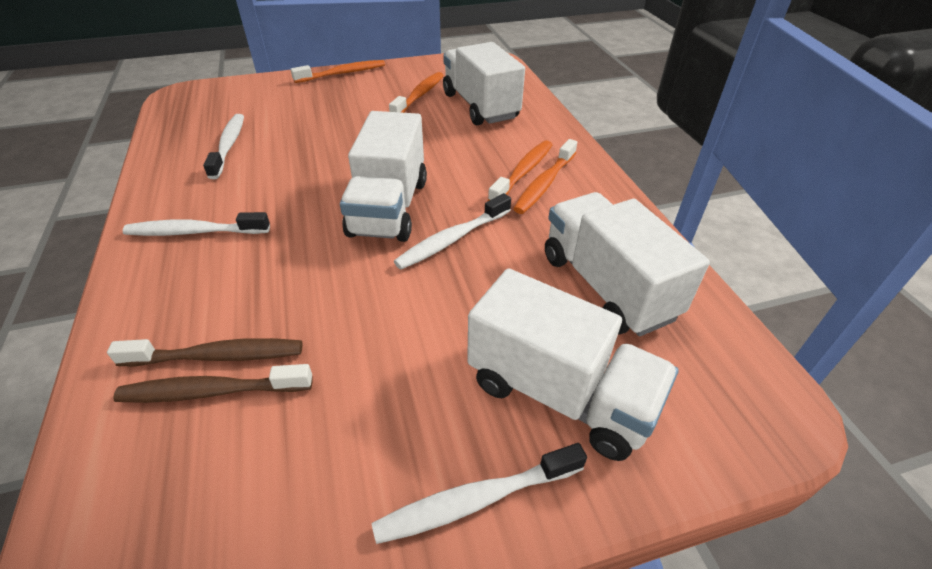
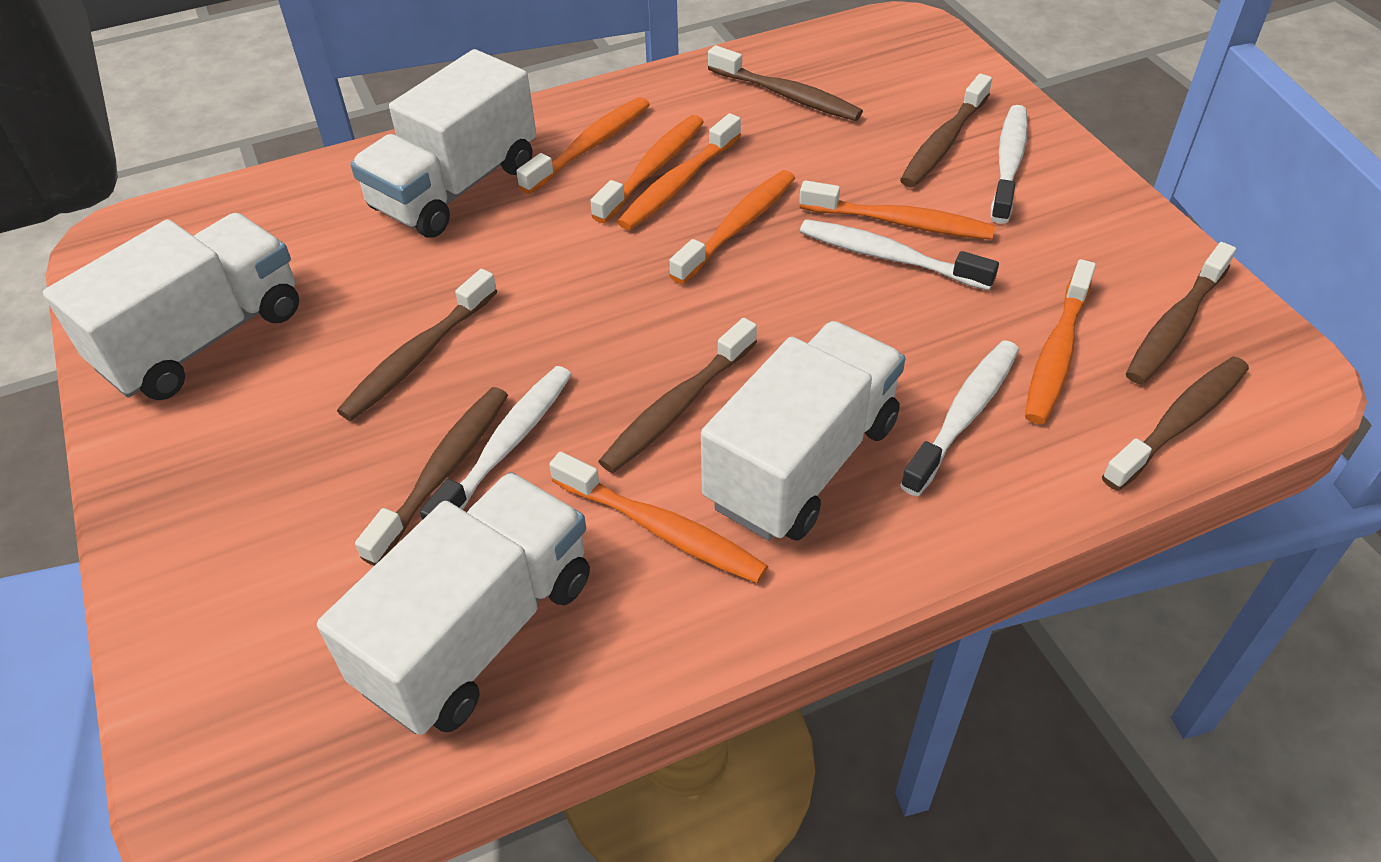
brown toothbrush: 2 -> 7
orange toothbrush: 4 -> 7

